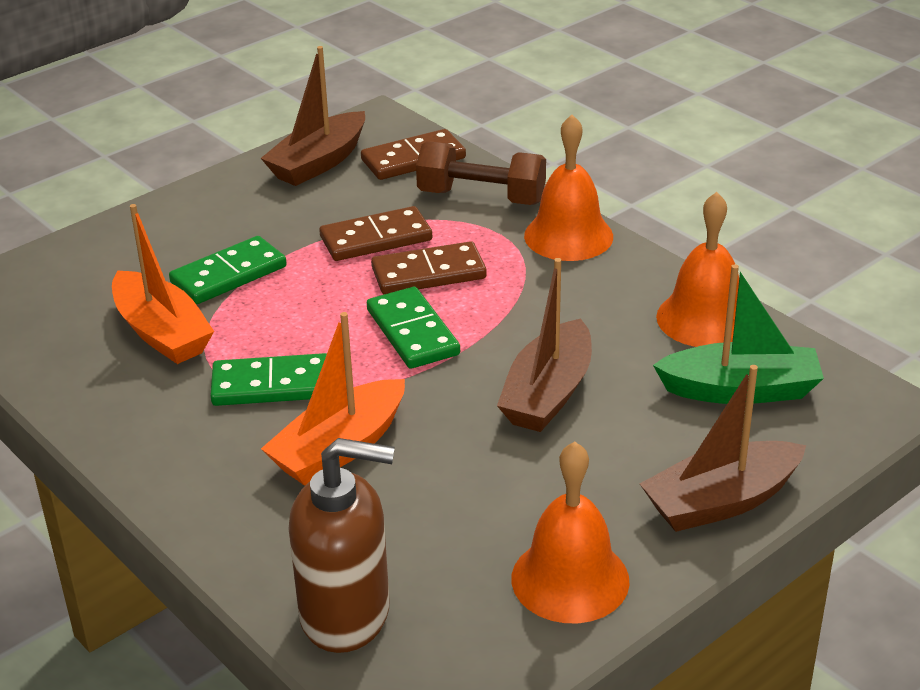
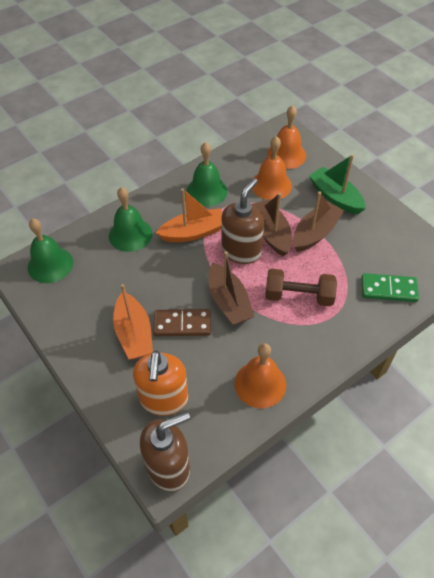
brown domino: 3 -> 1
brown soap dispenser: 1 -> 2
green bell: 0 -> 3
green domino: 3 -> 1
orange soap dispenser: 0 -> 1

